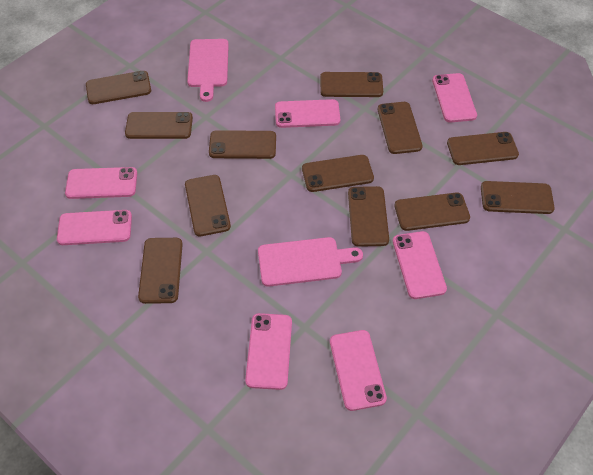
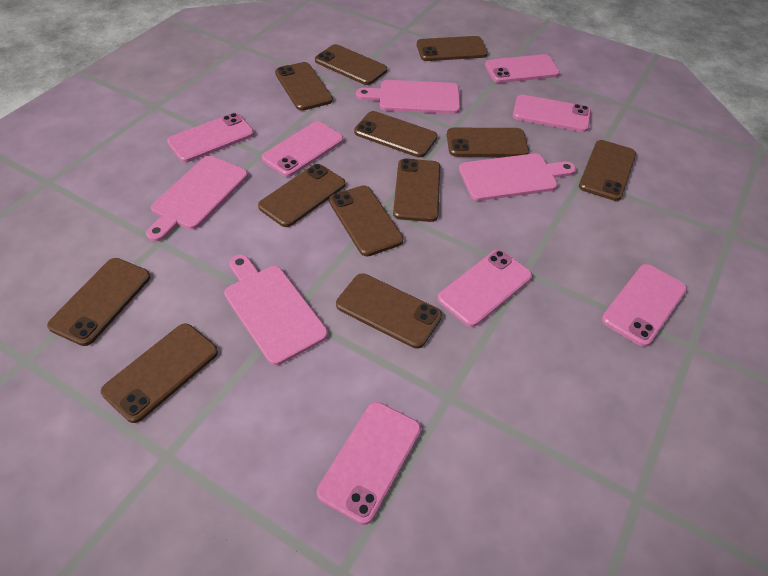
pink cutting board: 2 -> 4

